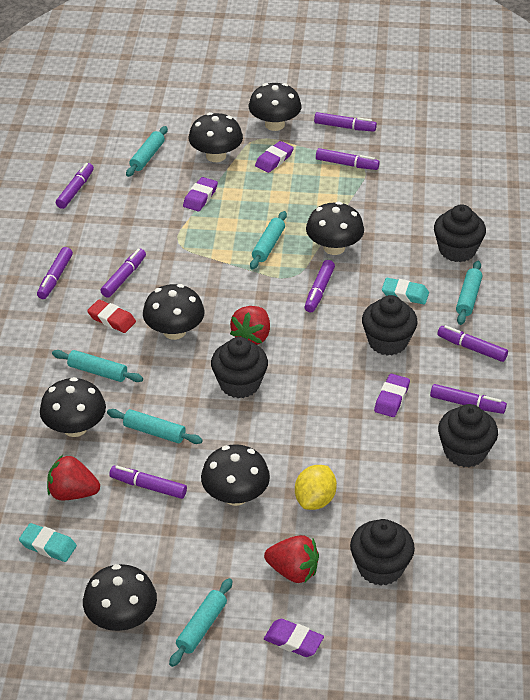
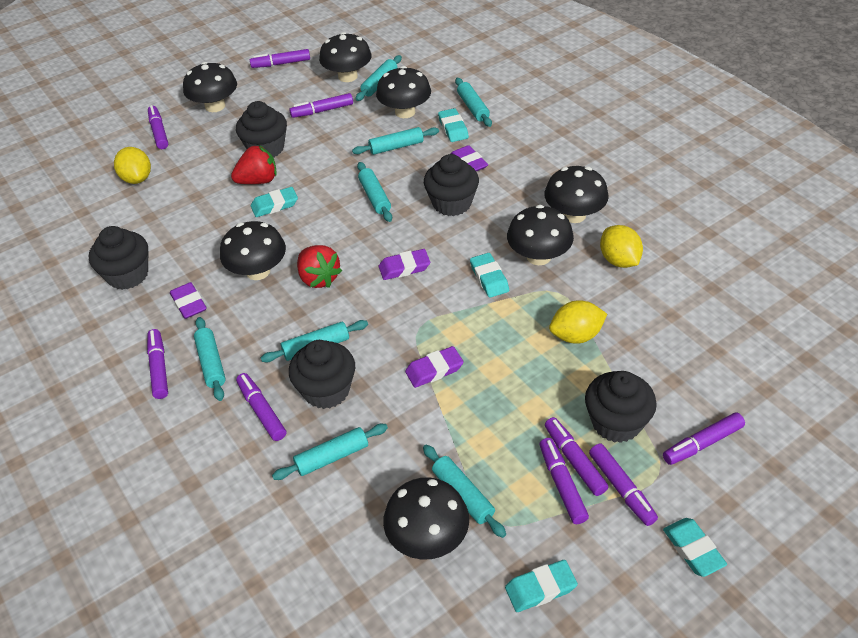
red eraser: 1 -> 0
red strawberry: 3 -> 2
turquoise eraser: 2 -> 5
turquoise rolling pin: 6 -> 8
yellow lemon: 1 -> 3

